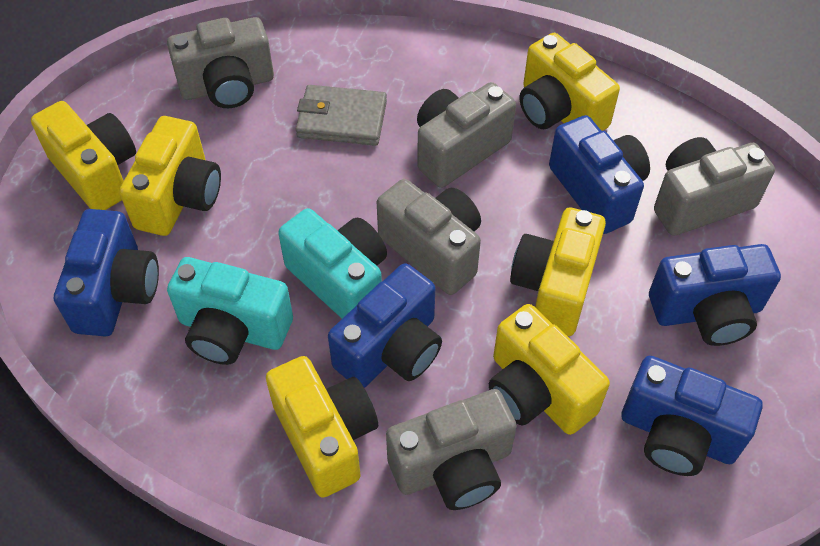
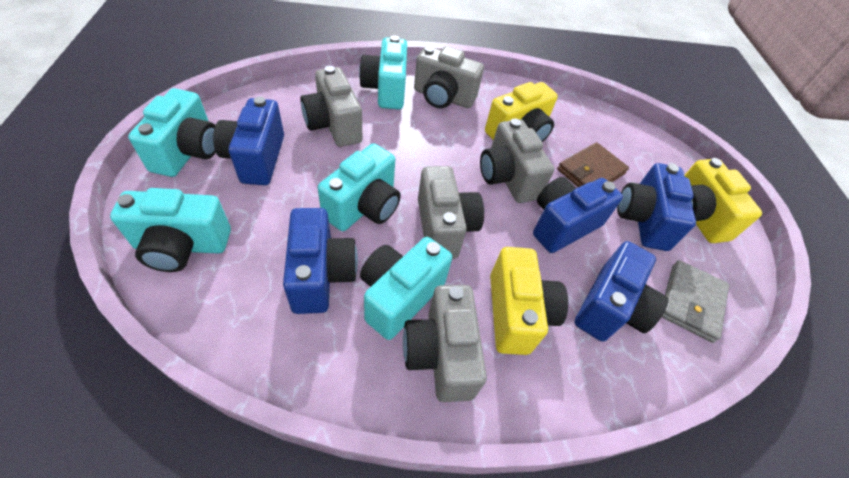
brown wallet: 0 -> 1
turquoise camera: 2 -> 5
yellow camera: 6 -> 3

